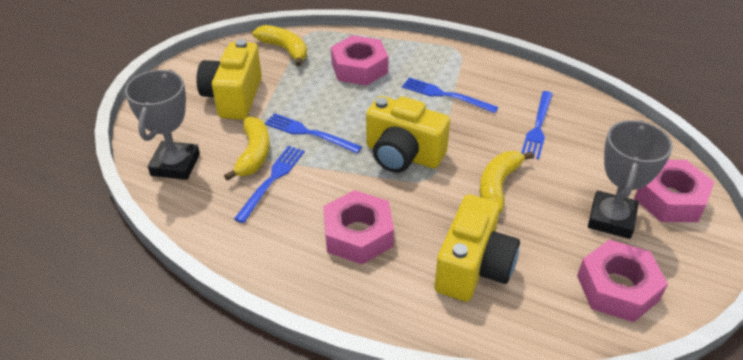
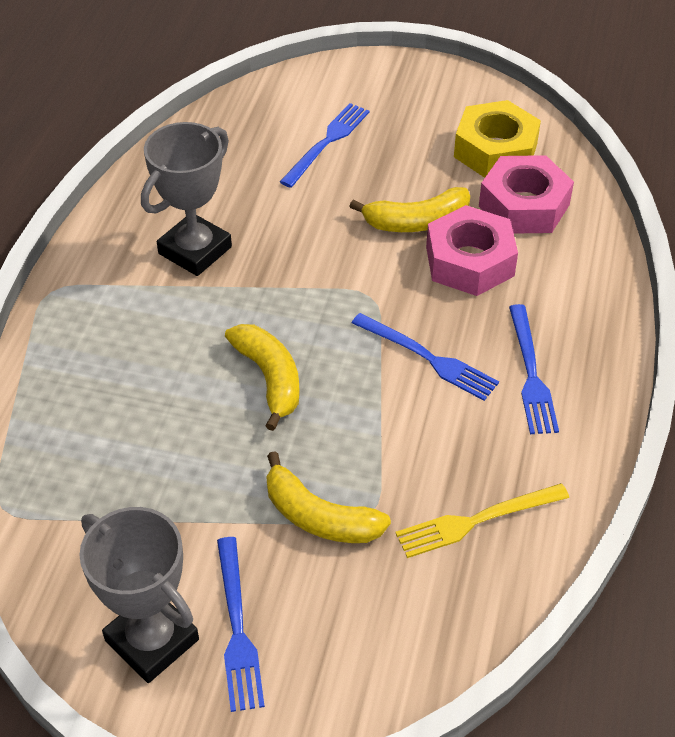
pink nut: 4 -> 2
yellow camera: 3 -> 0
yellow fork: 0 -> 1
yellow nut: 0 -> 1

